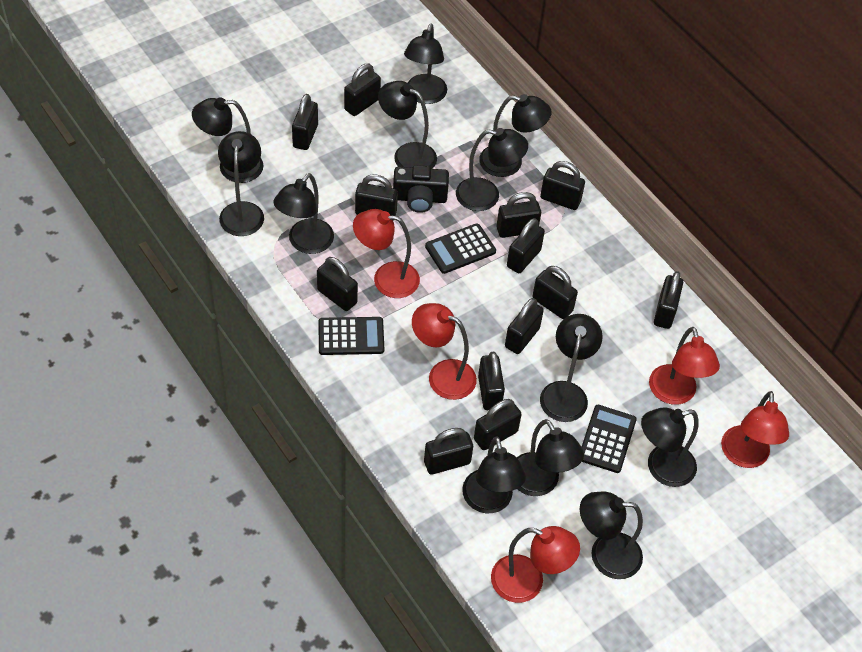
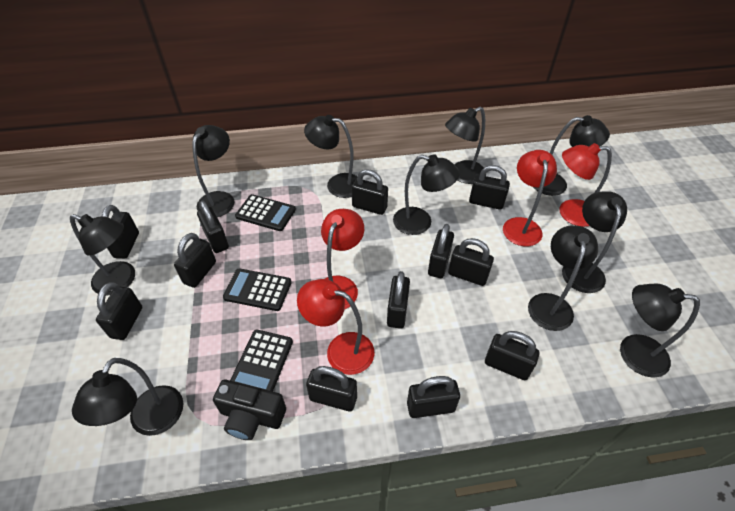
black lamp: 12 -> 10
black padlock: 13 -> 12
red lamp: 5 -> 4

